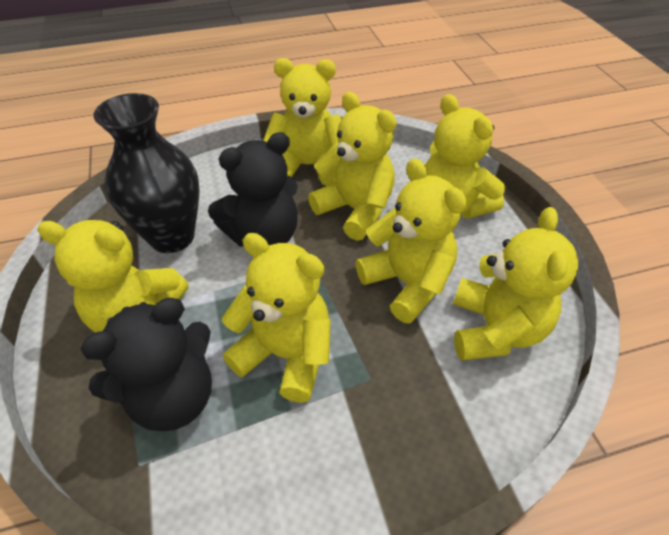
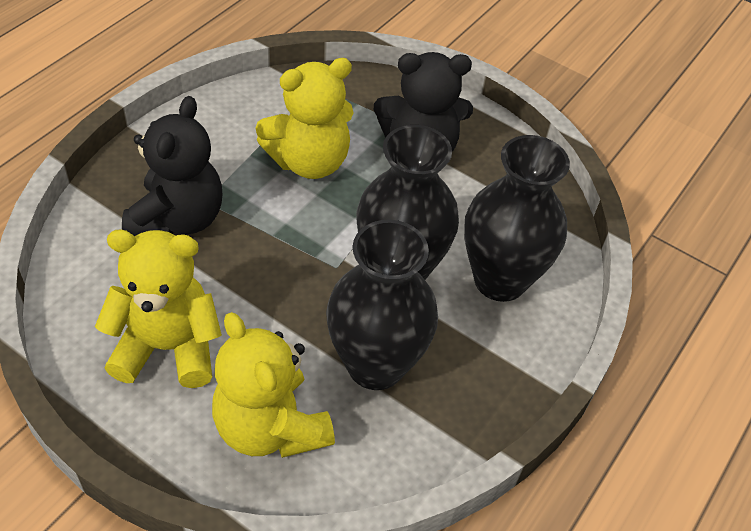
black vase: 1 -> 3
yellow teddy bear: 7 -> 3

